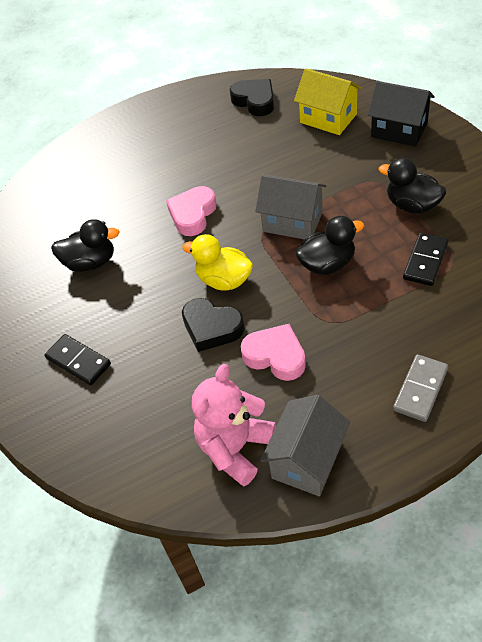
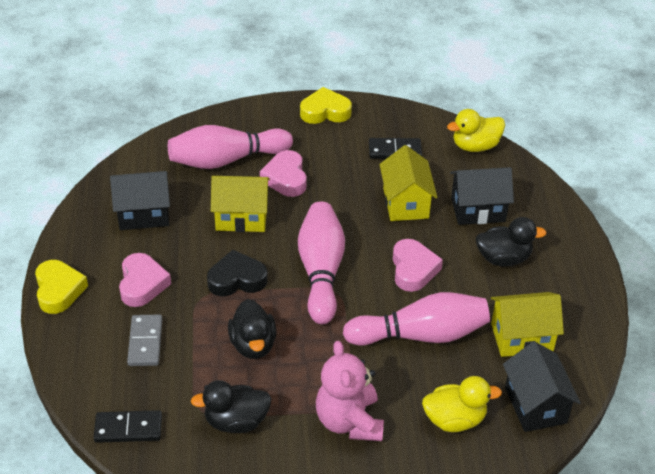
black heart: 2 -> 1
black house: 1 -> 3
grey house: 2 -> 0
pink bowling pin: 0 -> 3
pink heart: 2 -> 3
yellow duck: 1 -> 2
yellow heart: 0 -> 2
yellow house: 1 -> 3

